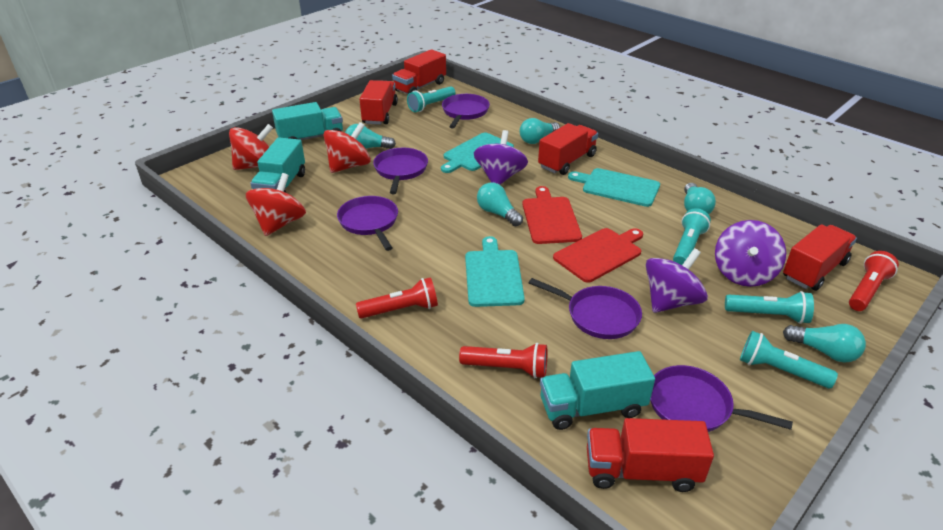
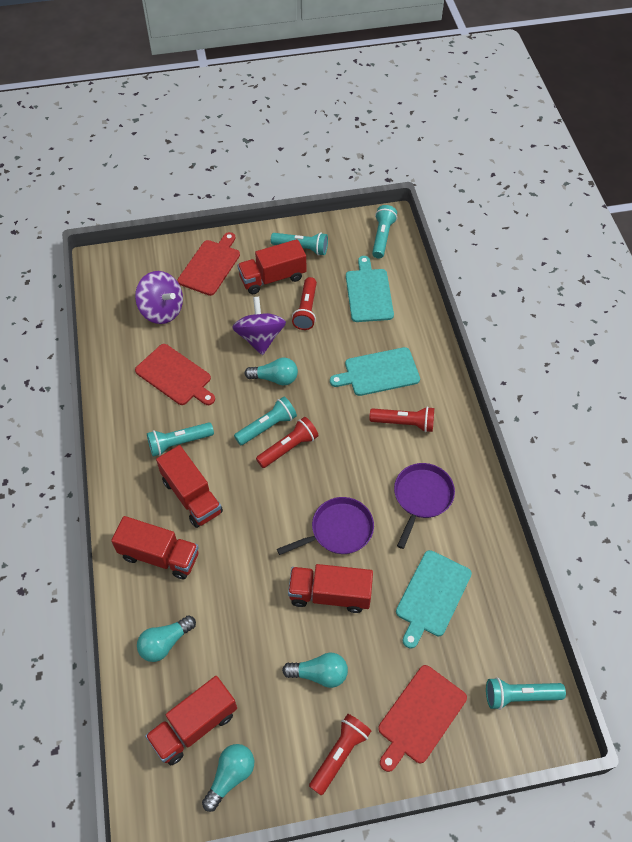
purple pan: 5 -> 2
purple spinning top: 3 -> 2
red cutting board: 2 -> 3
red flashlight: 3 -> 4
red spinning top: 3 -> 0
turquoise flashlight: 4 -> 5
turquoise light bulb: 5 -> 4
turquoise truck: 3 -> 0

